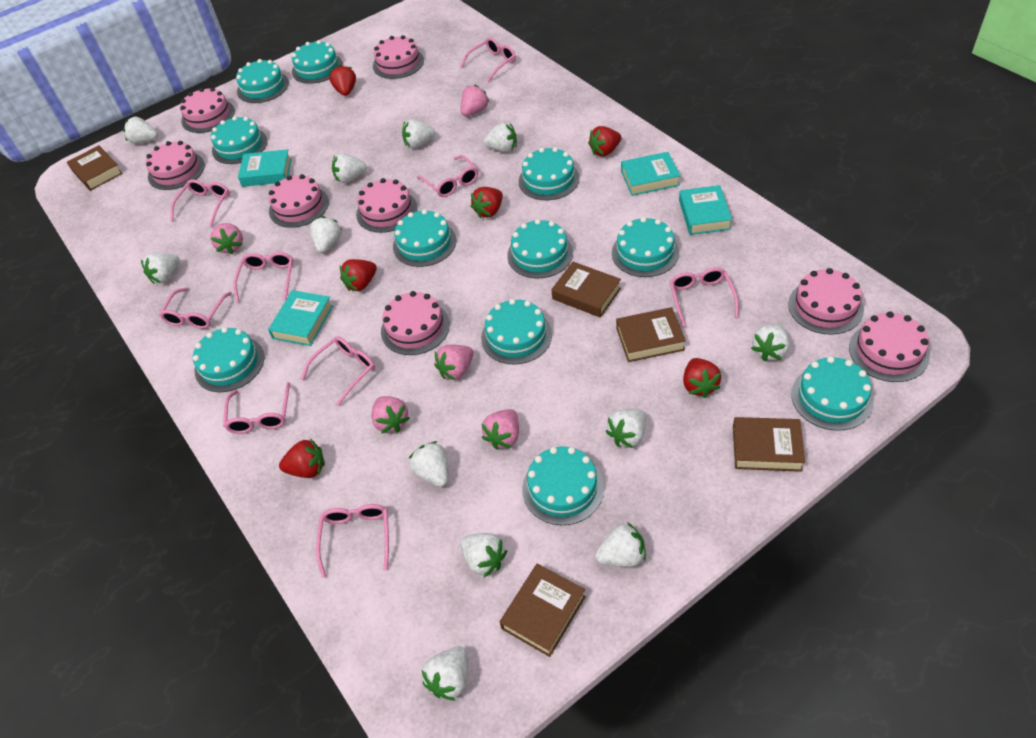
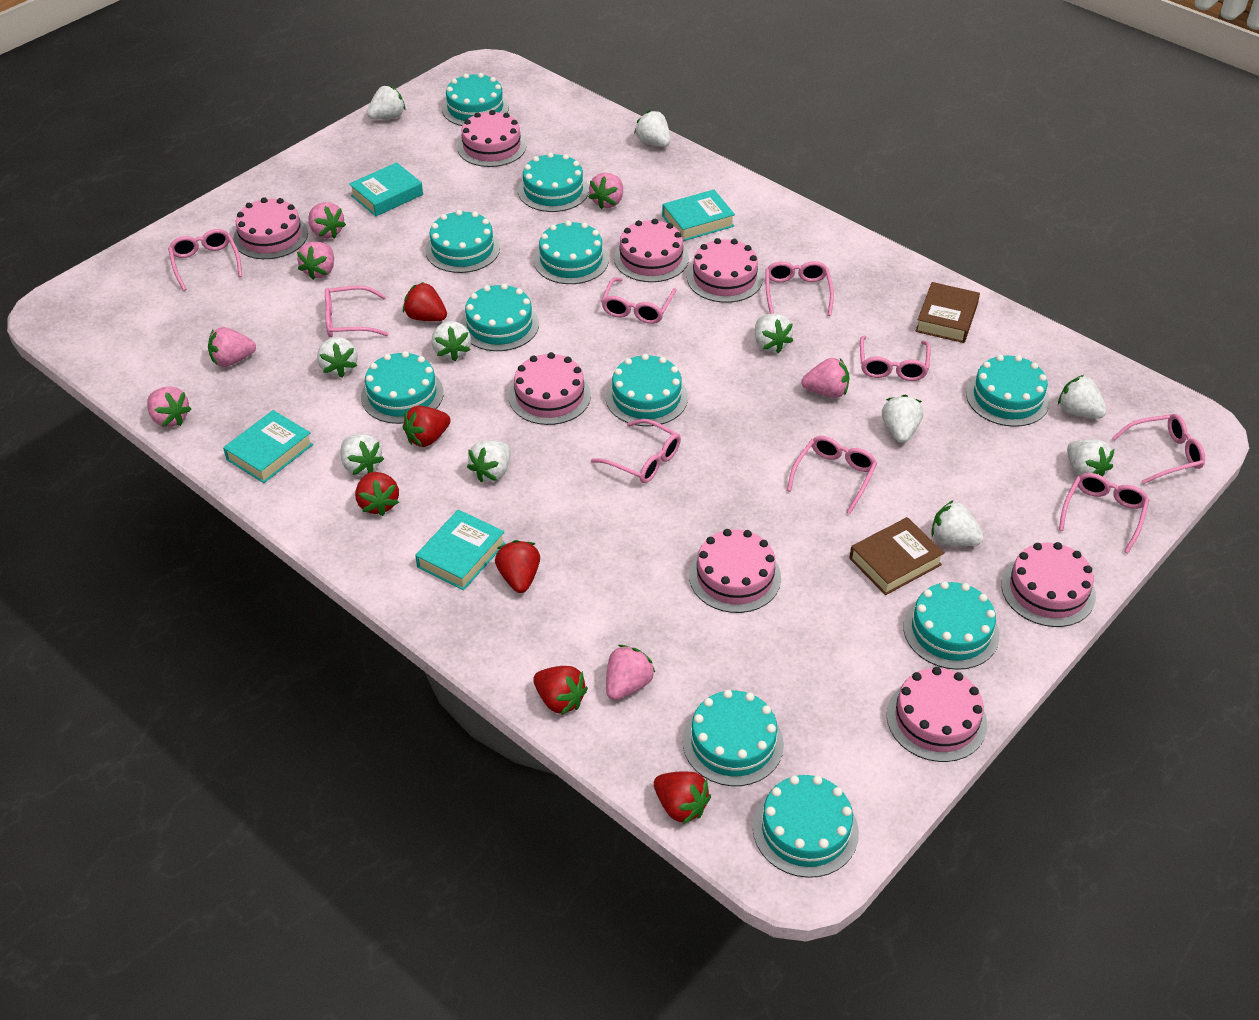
brown book: 5 -> 2
pink strawberry: 5 -> 7
white strawberry: 12 -> 11

